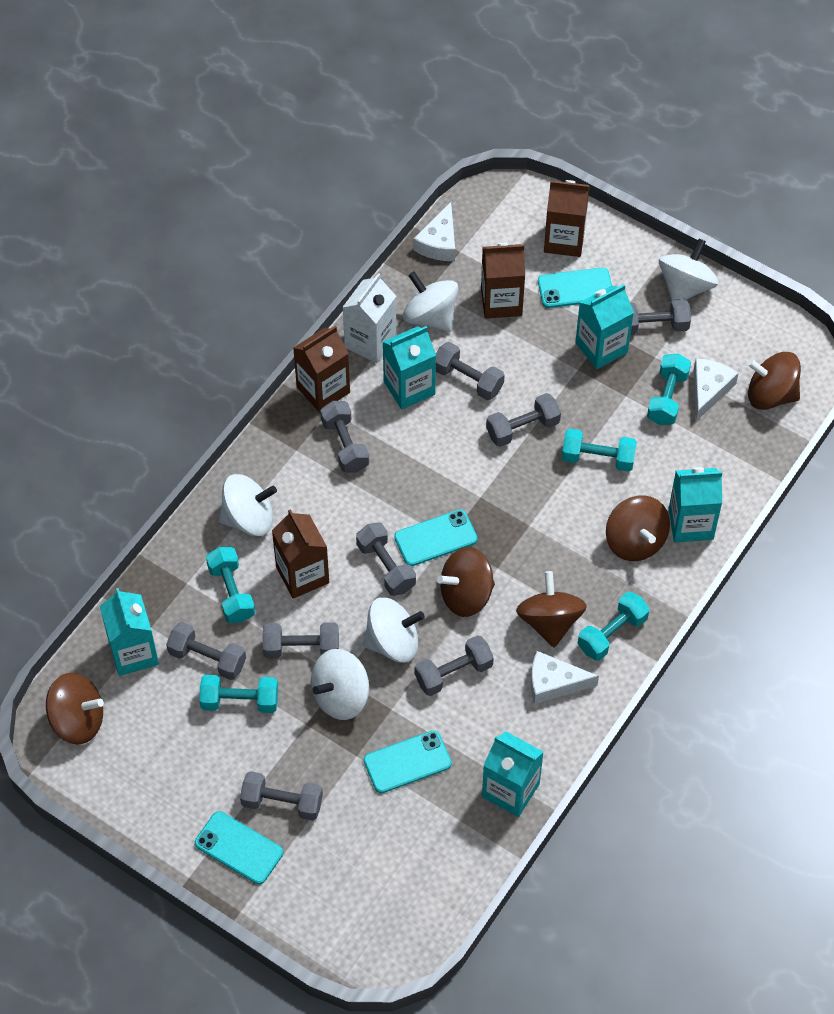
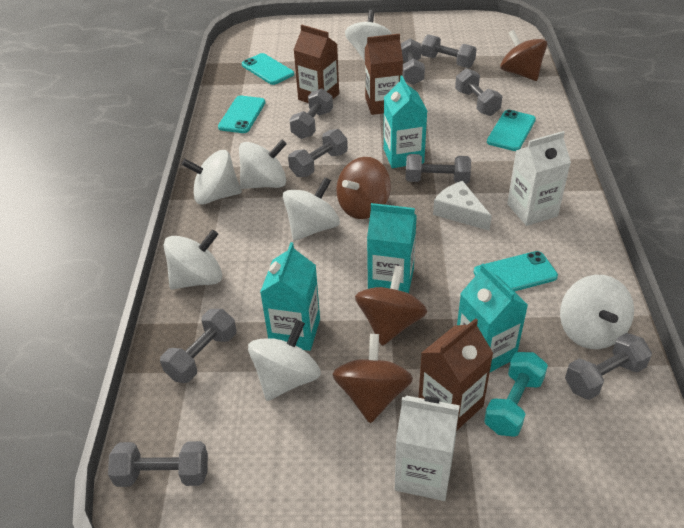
brown carton: 4 -> 3
brown spinning top: 5 -> 4
turquoise carton: 5 -> 4
turquoise dumbbell: 5 -> 1
white carton: 1 -> 2
white cheese: 3 -> 1
white spinning top: 5 -> 7

